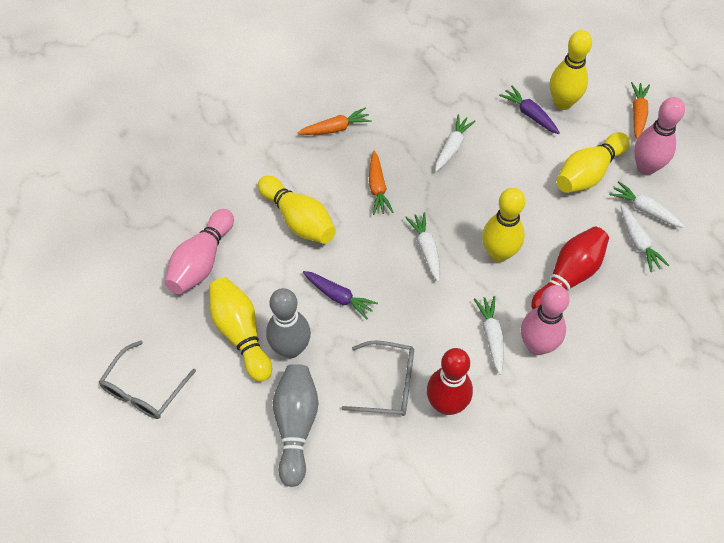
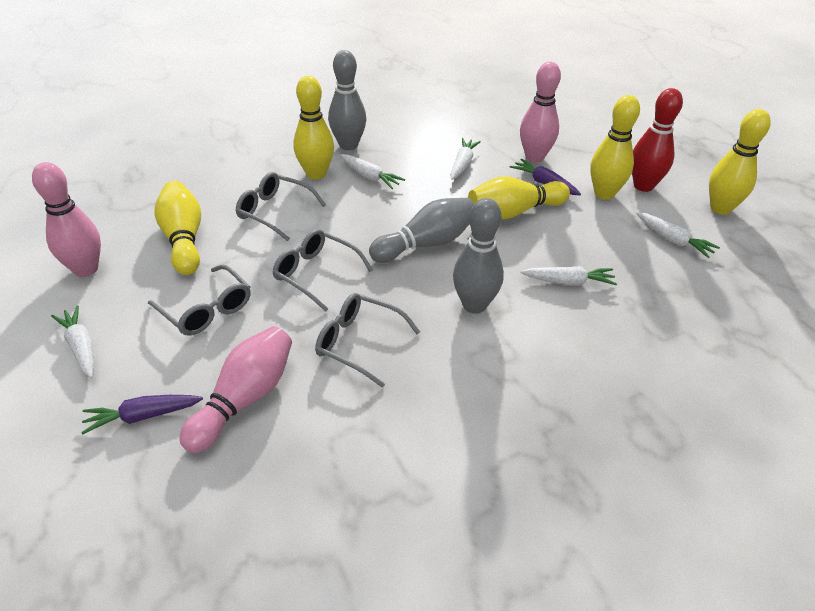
grey bowling pin: 2 -> 3
grey glasses: 2 -> 4
orange carrot: 3 -> 0
red bowling pin: 2 -> 1

